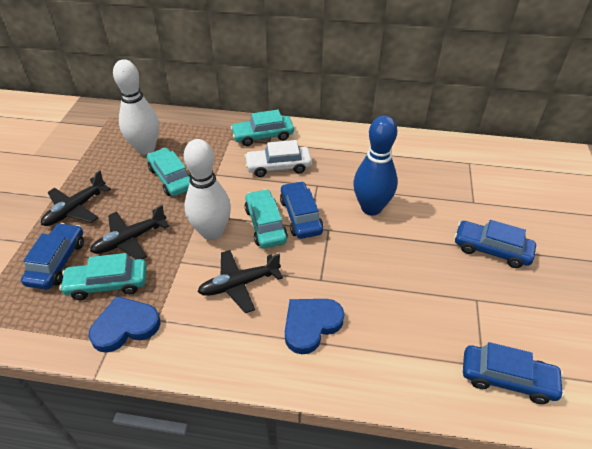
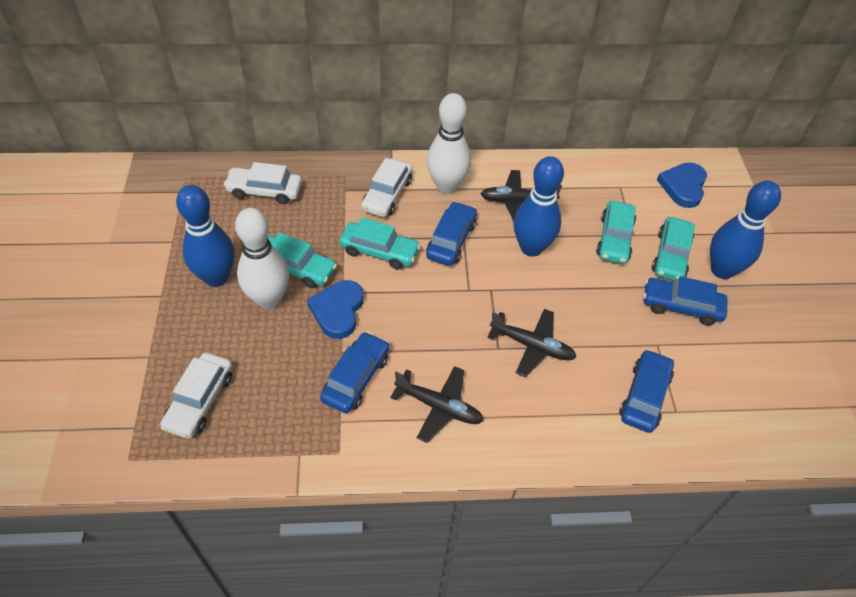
blue bowling pin: 1 -> 3
white car: 1 -> 3

